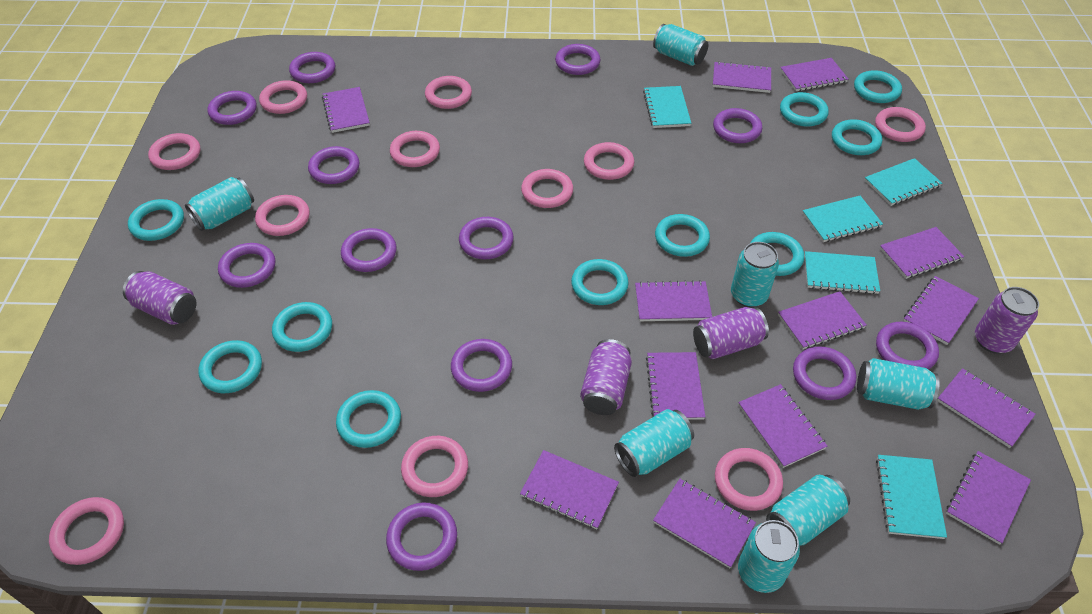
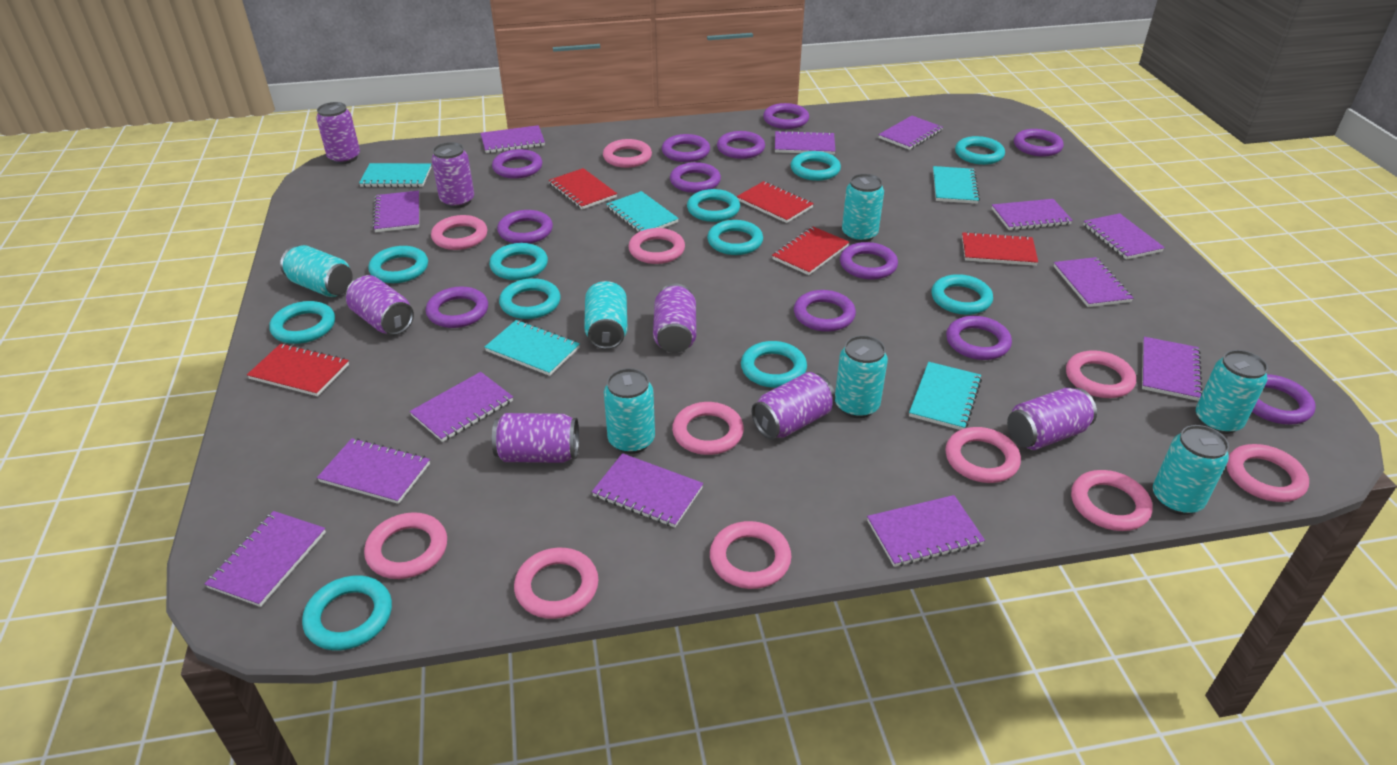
purple can: 4 -> 7
red notebook: 0 -> 5
turquoise ring: 10 -> 11

